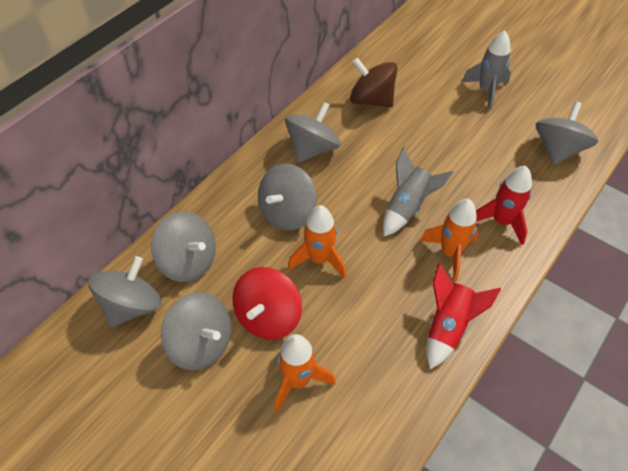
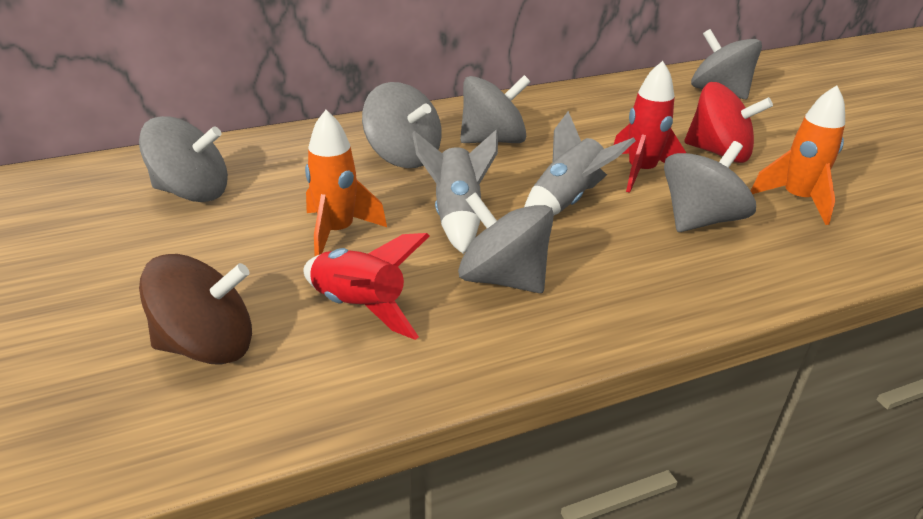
orange rocket: 3 -> 2

